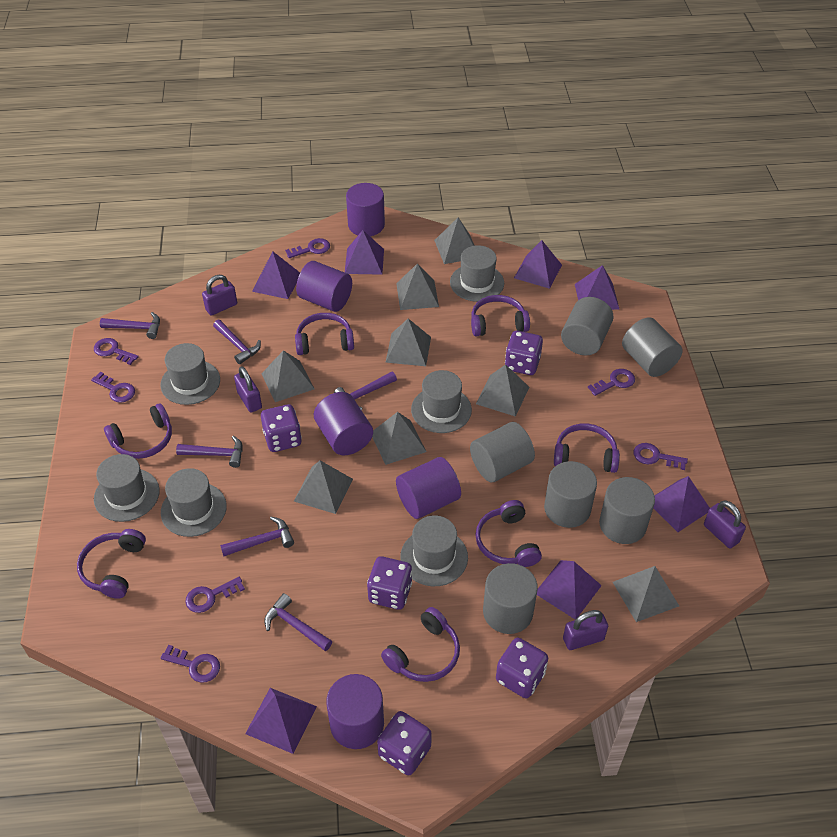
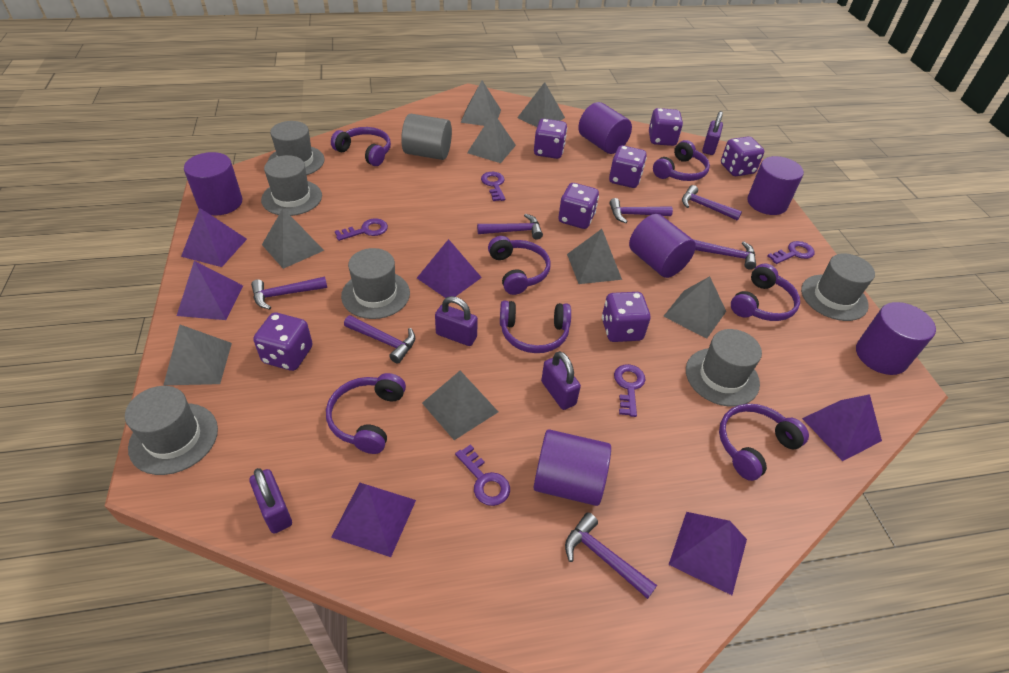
grey cylinder: 6 -> 1
purple cylinder: 5 -> 6
purple dice: 5 -> 7
purple hammer: 6 -> 7
purple key: 7 -> 5
purple pyramid: 7 -> 6

